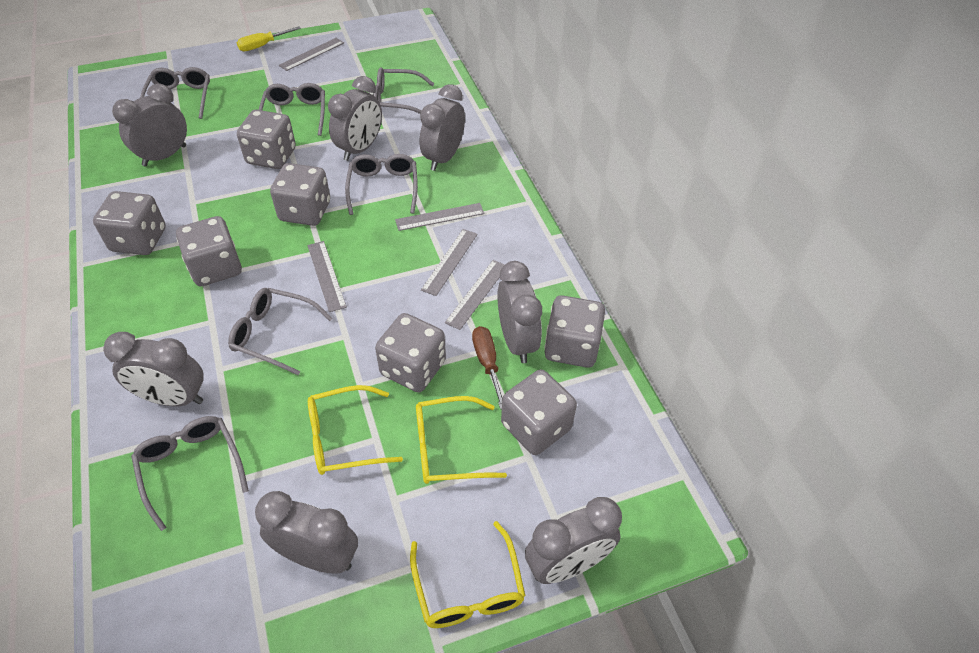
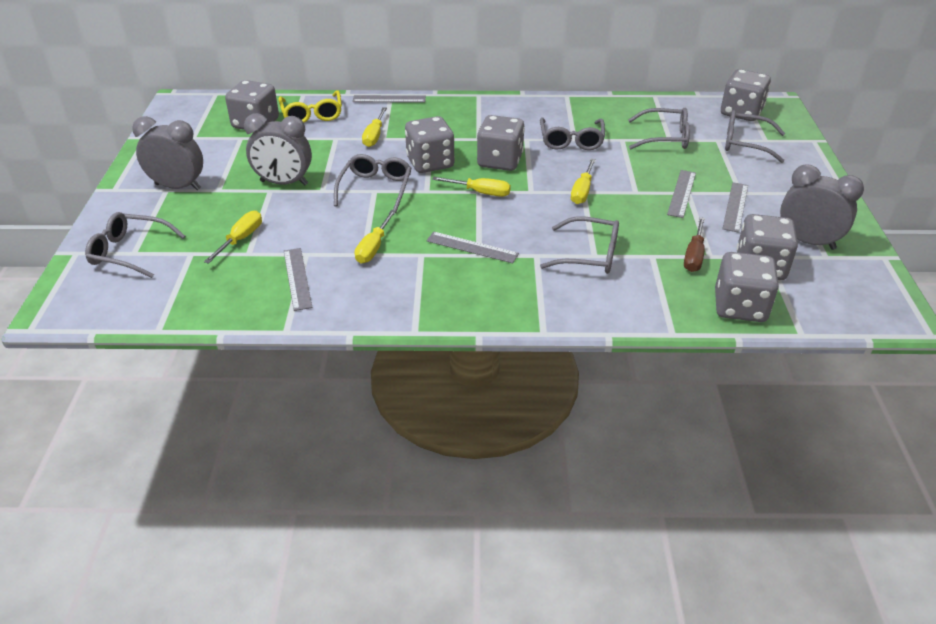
grey clock: 7 -> 3
grey dice: 7 -> 6
yellow glasses: 3 -> 1
yellow screwdriver: 1 -> 5

